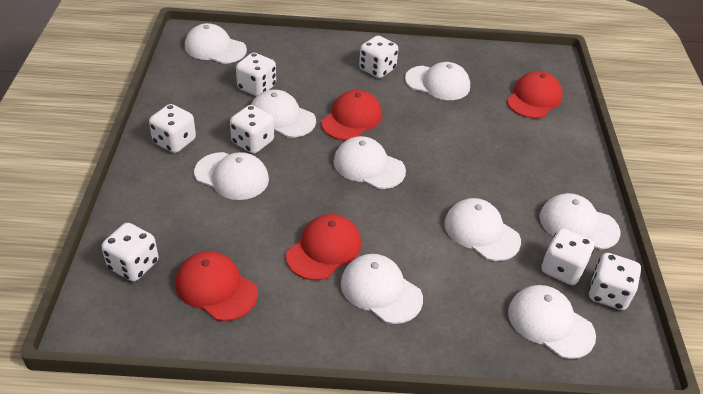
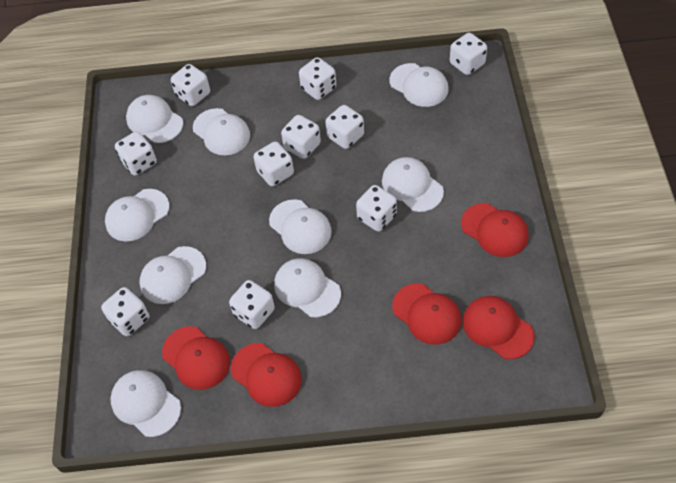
red cap: 4 -> 5
white dice: 7 -> 10

